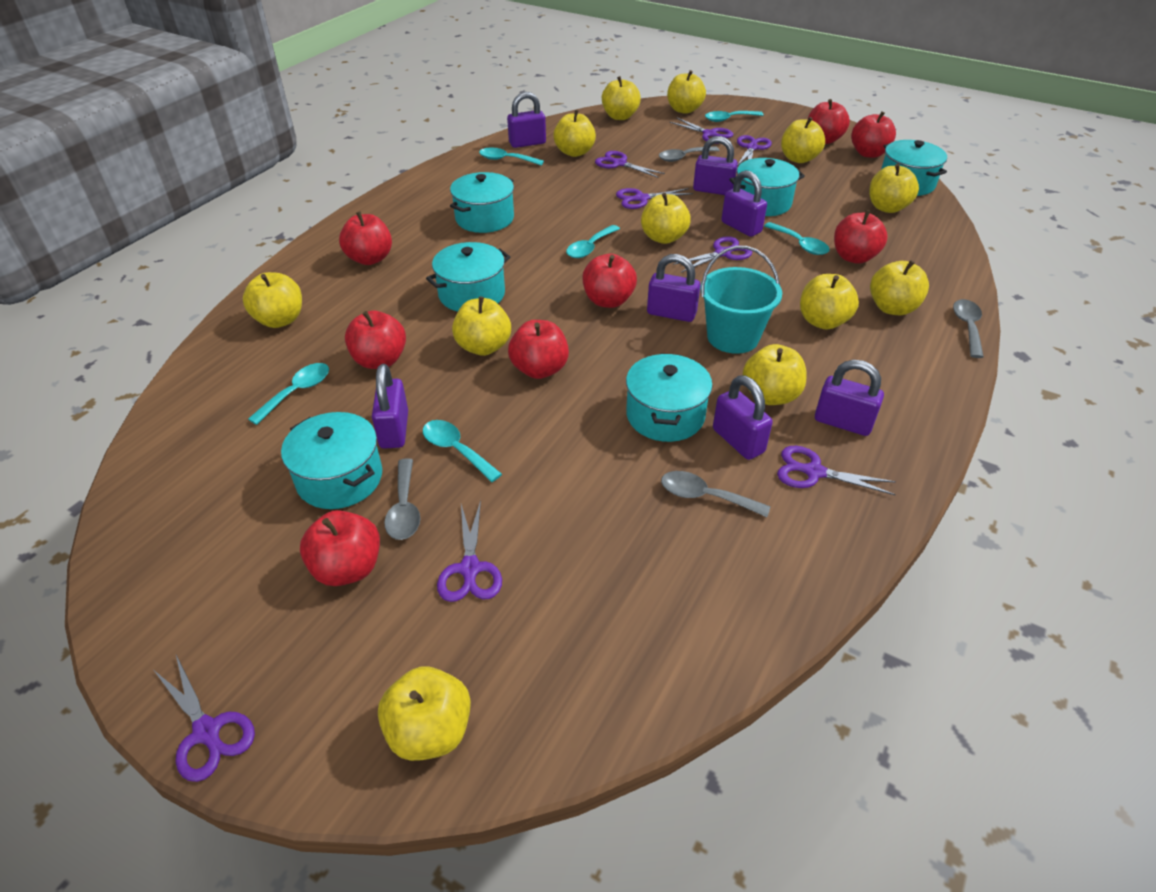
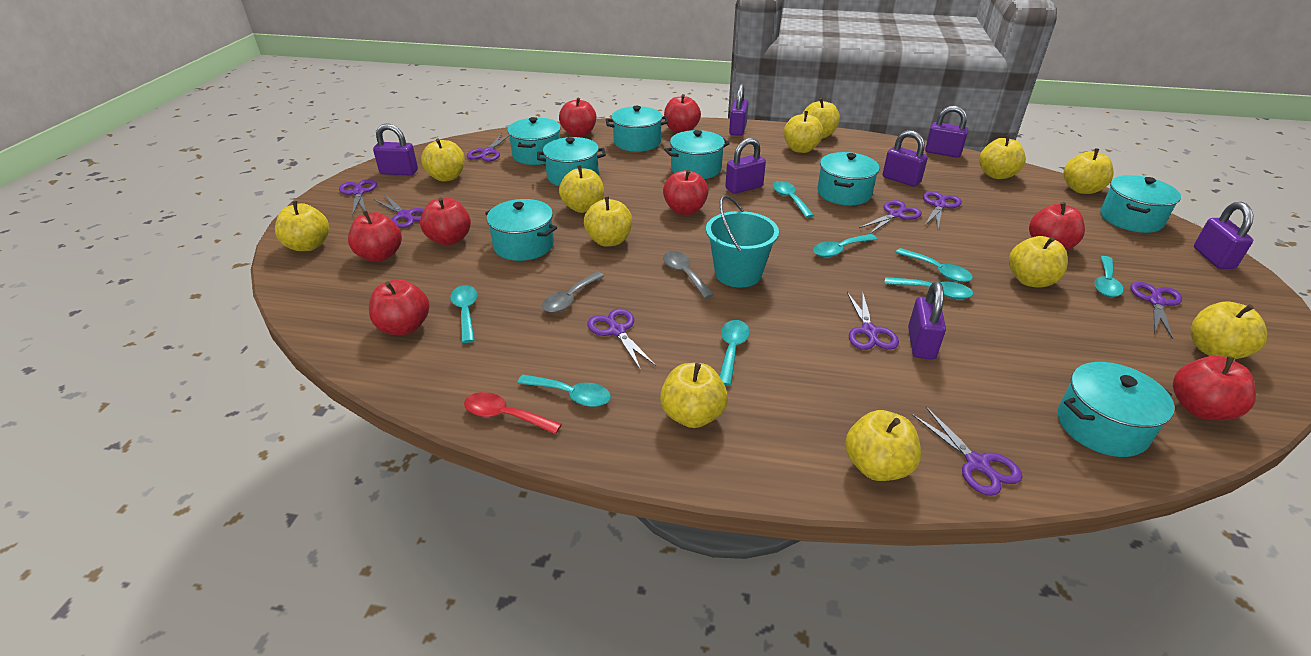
grey spoon: 4 -> 2
purple scissors: 8 -> 9
red spoon: 0 -> 1
turquoise pot: 6 -> 8
turquoise spoon: 6 -> 8

